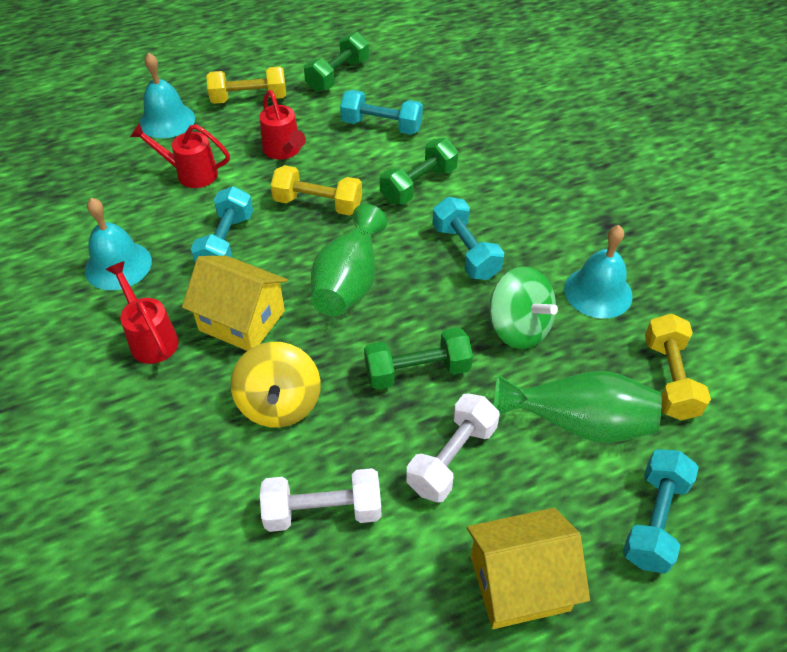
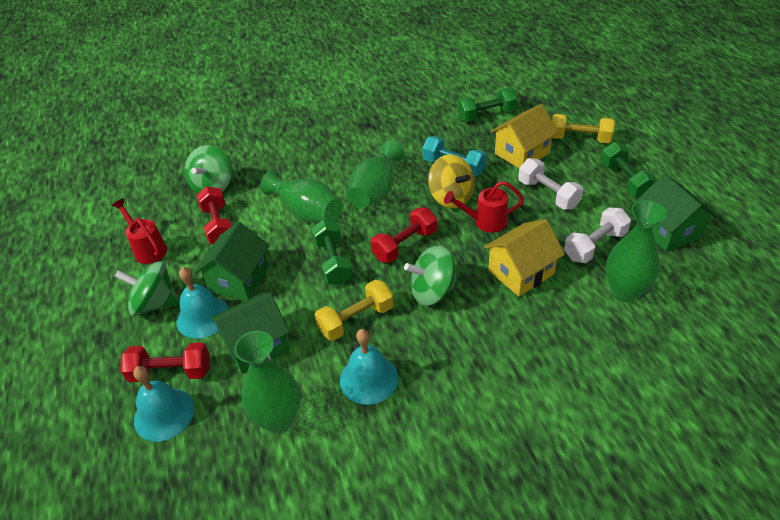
green house: 0 -> 3
green spinning top: 1 -> 3
green vase: 2 -> 4
red dumbbell: 0 -> 3
red watering can: 3 -> 2
turquoise dumbbell: 4 -> 1
yellow dumbbell: 3 -> 2

